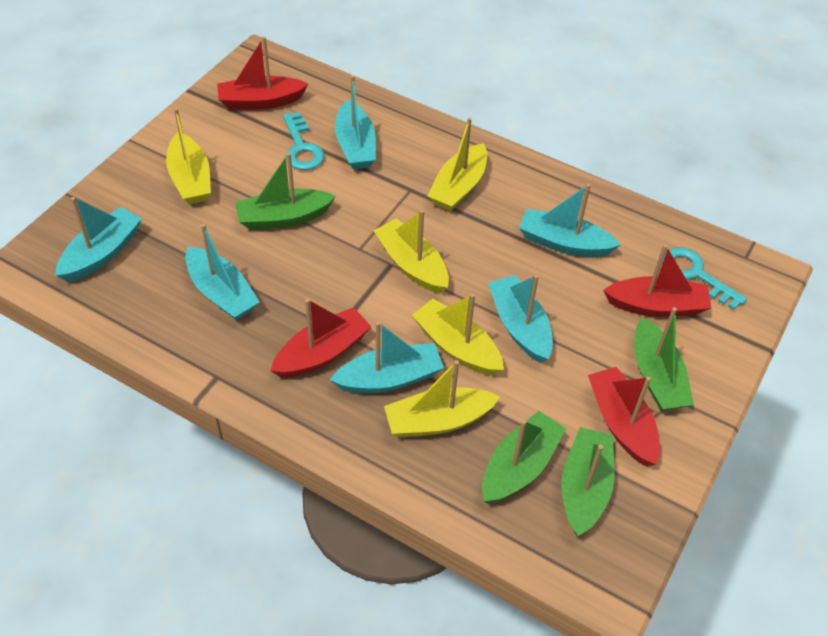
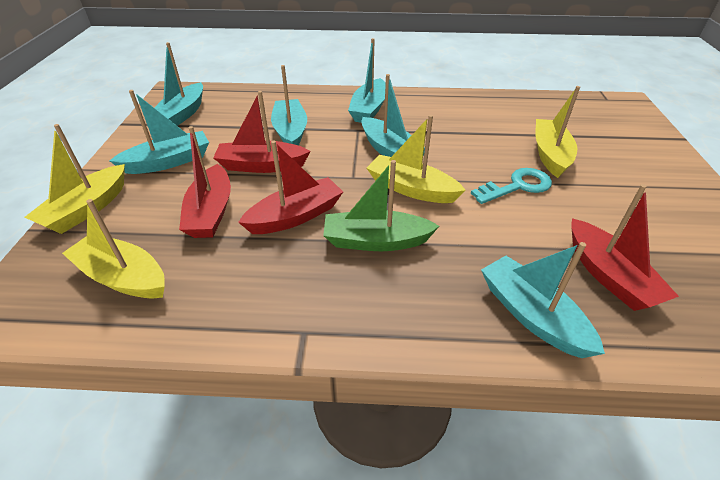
green boat: 4 -> 1
turquoise key: 2 -> 1
yellow boat: 5 -> 4

